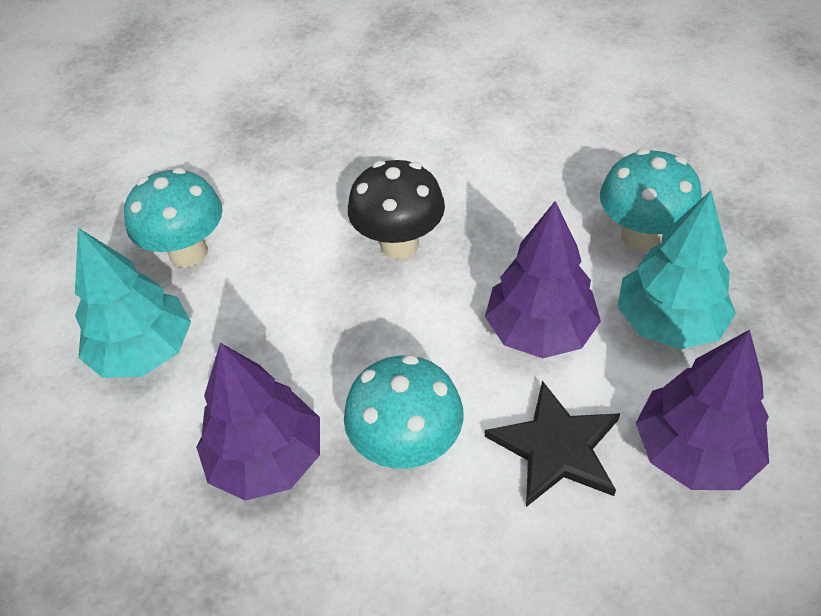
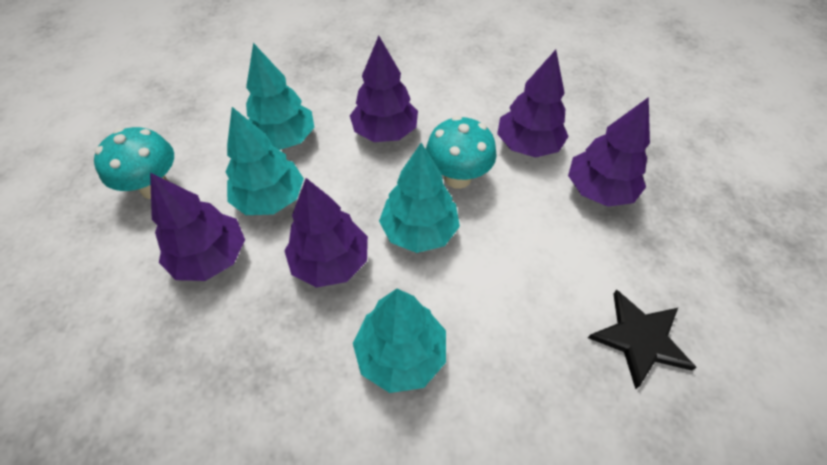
black mushroom: 1 -> 0
purple tree: 3 -> 5
turquoise mushroom: 3 -> 2
turquoise tree: 2 -> 4

